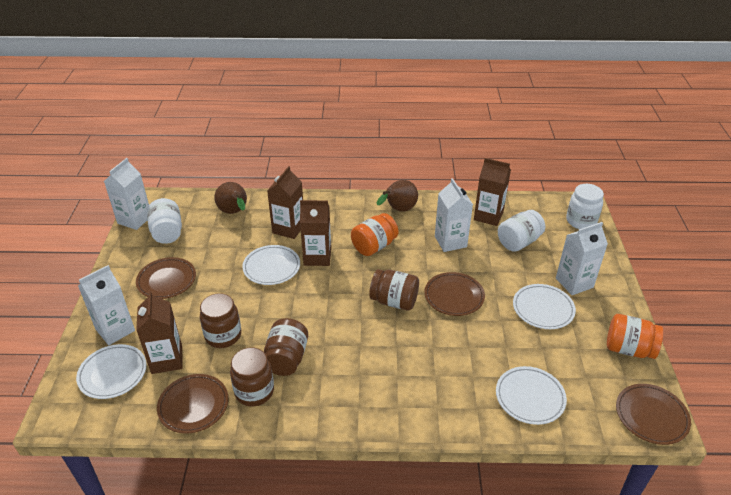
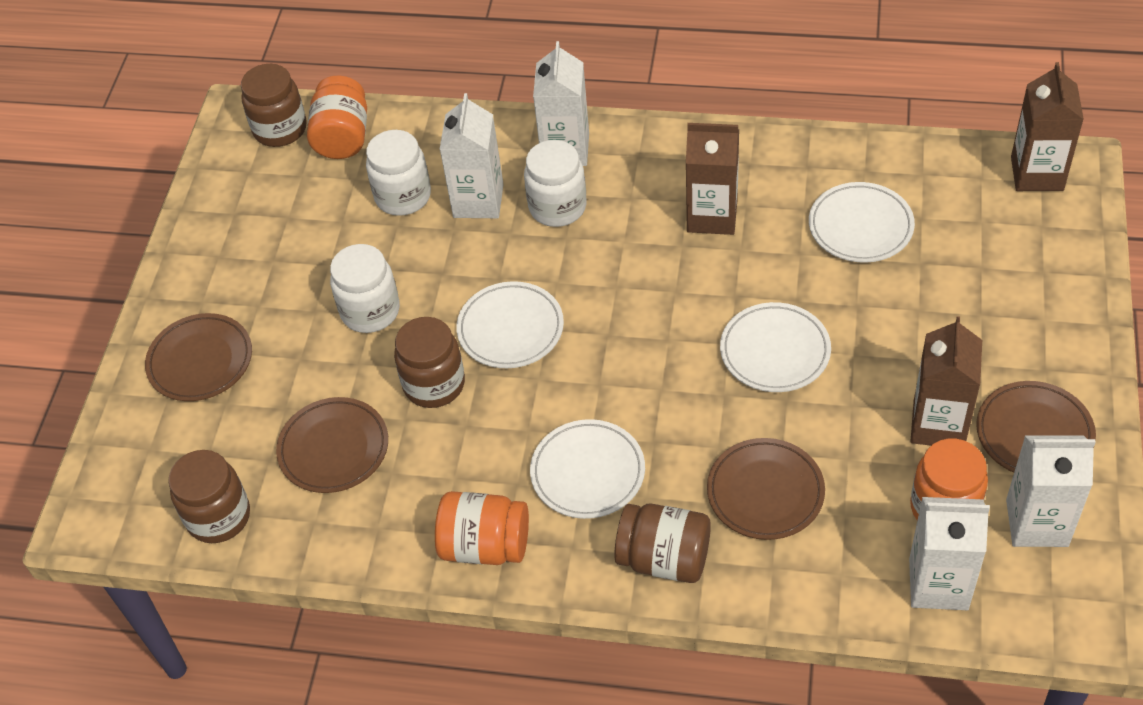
brown carton: 4 -> 3
brown pear: 2 -> 0
orange jar: 2 -> 3

